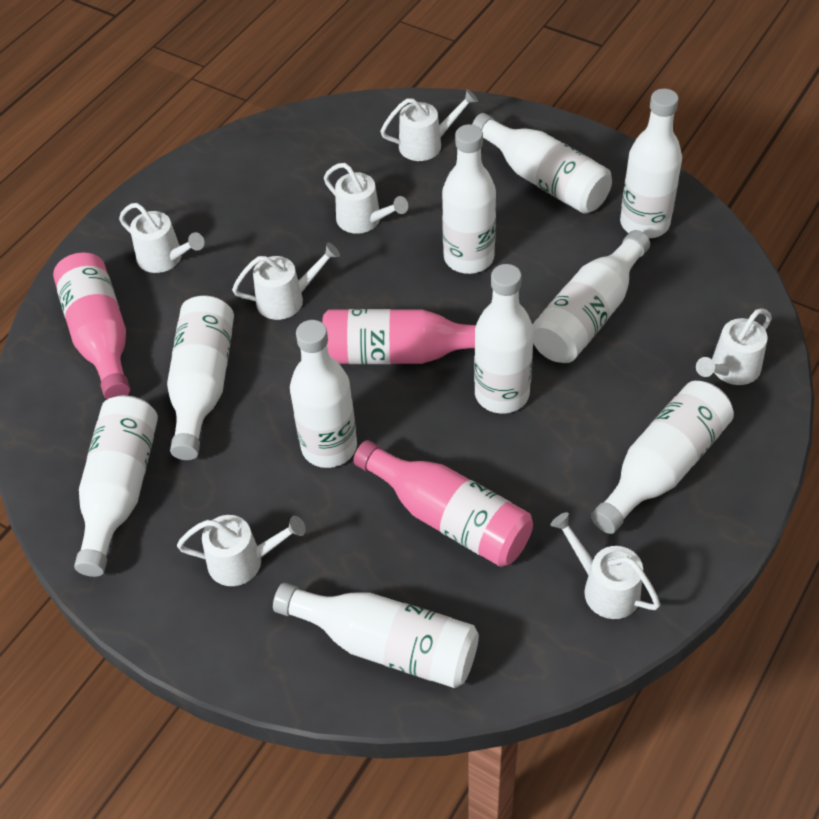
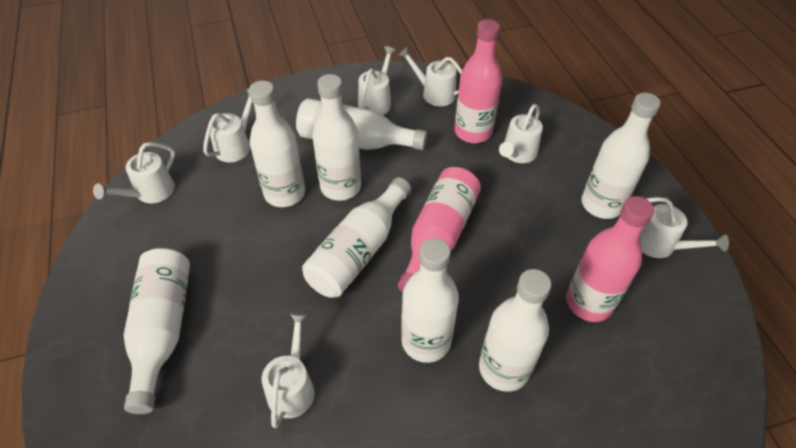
white bottle: 10 -> 8

